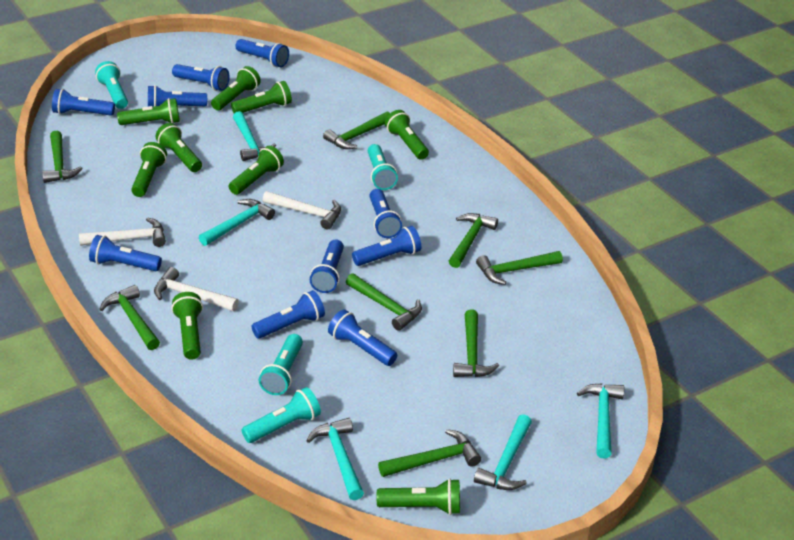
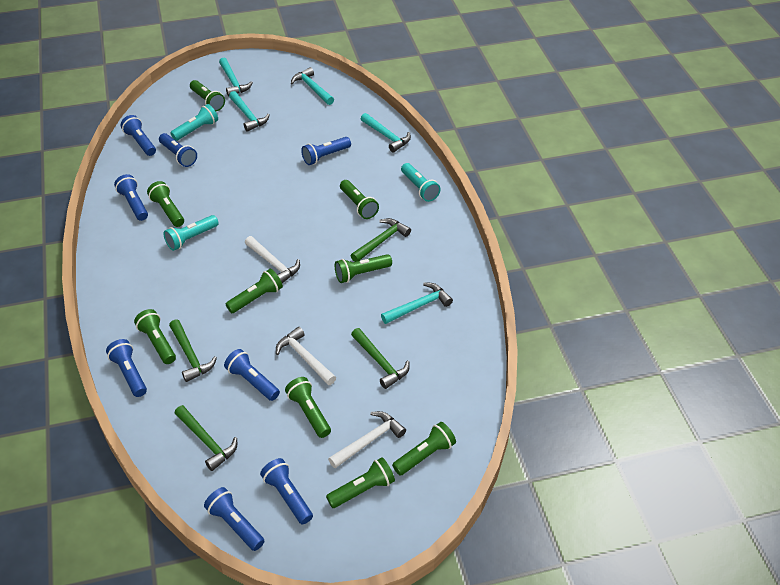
blue flashlight: 10 -> 8
green hammer: 8 -> 4
turquoise flashlight: 4 -> 3

